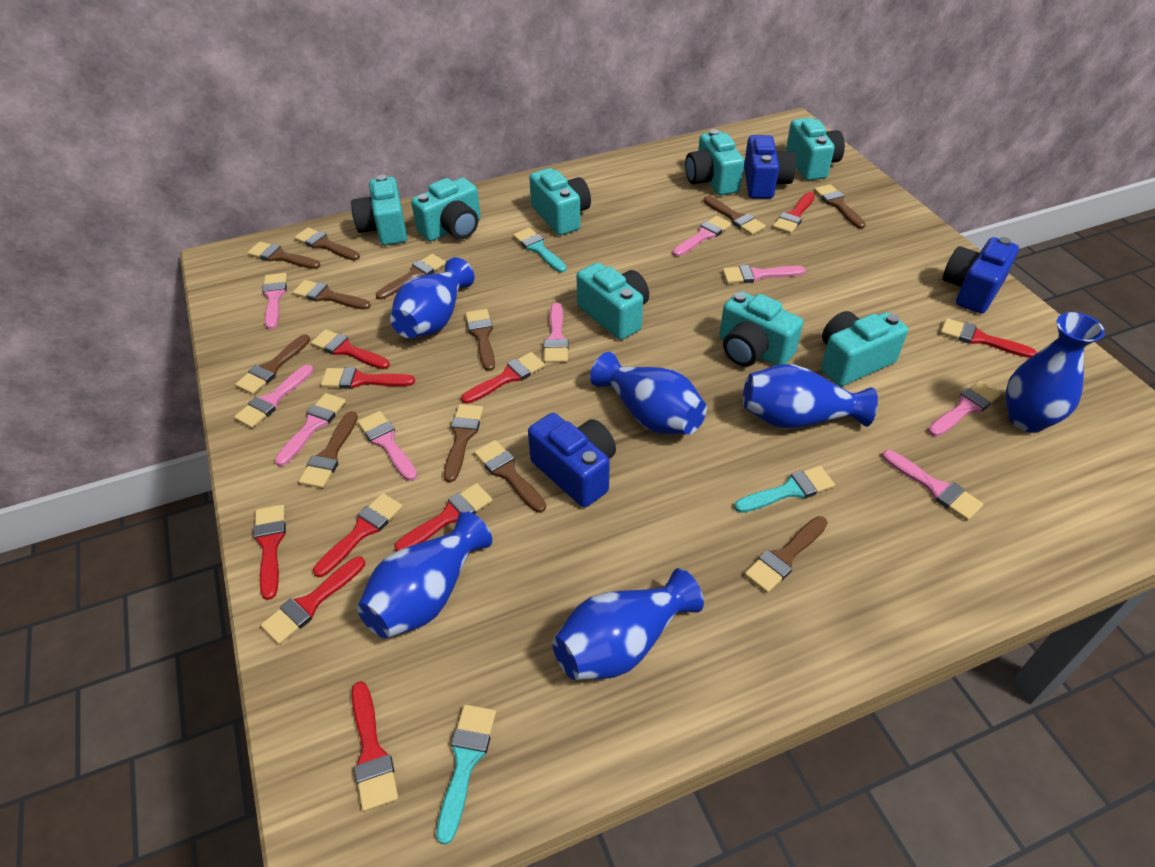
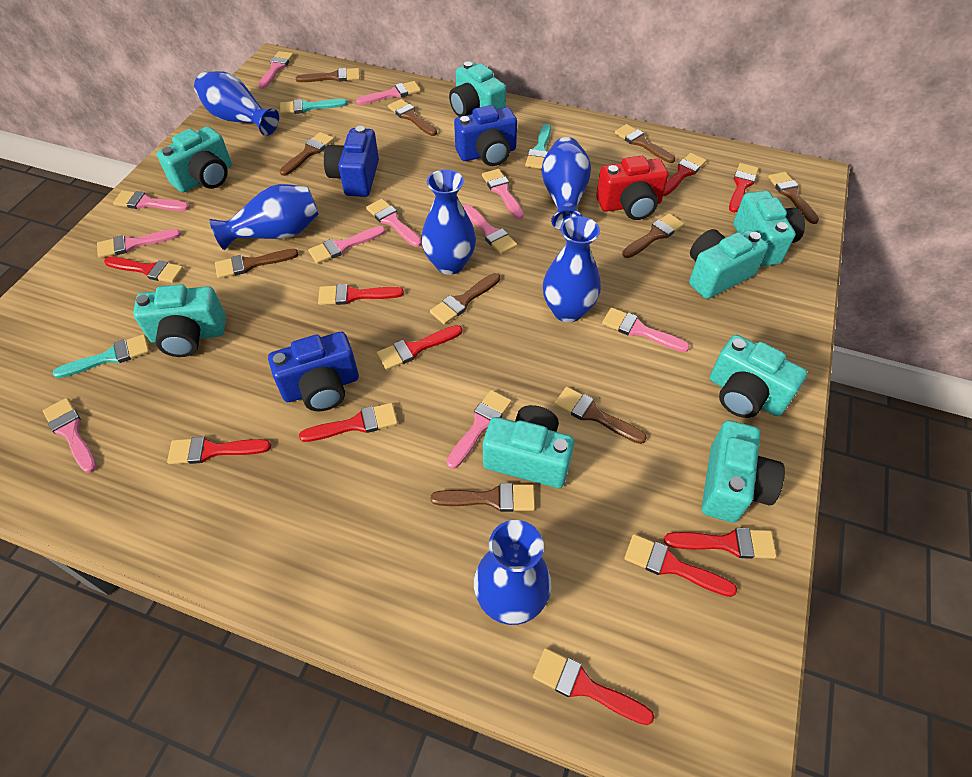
brown brush: 12 -> 10
pink brush: 9 -> 11
red camera: 0 -> 1

